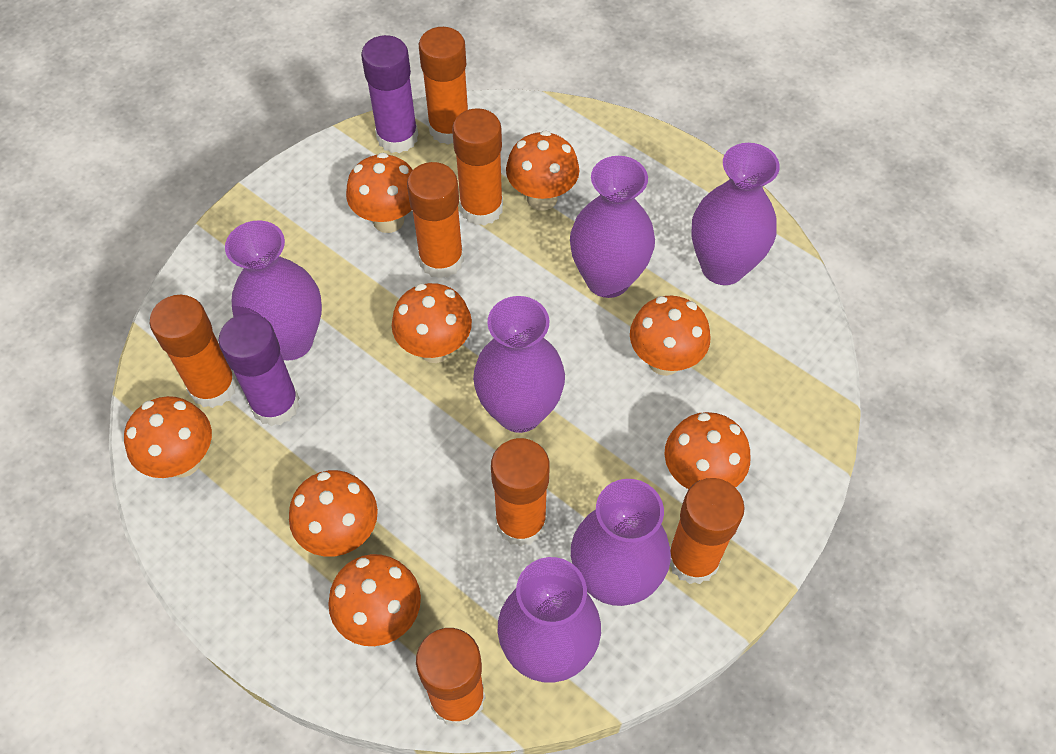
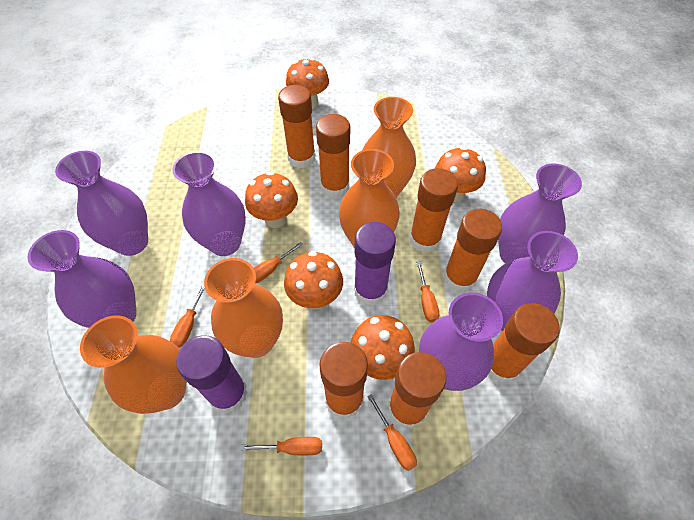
orange mushroom: 8 -> 5
orange screwdriver: 0 -> 5
orange vase: 0 -> 4

